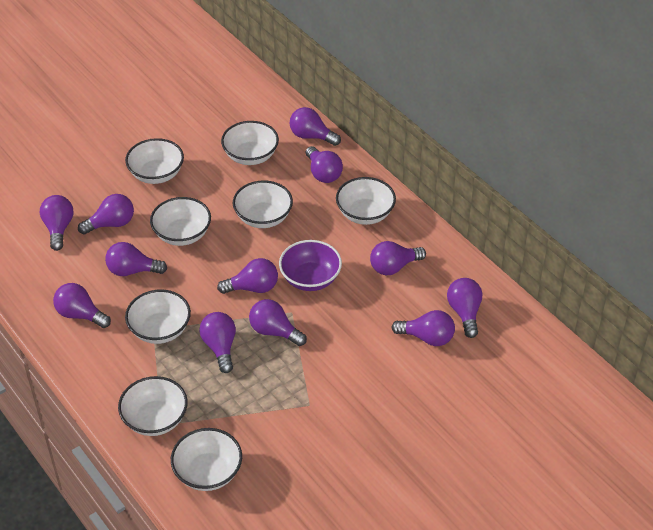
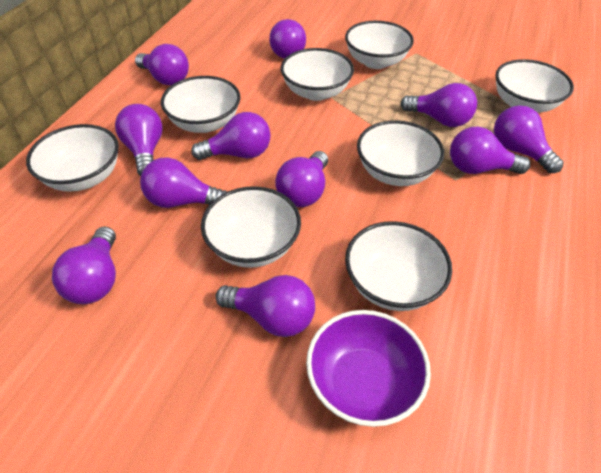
purple light bulb: 12 -> 11

